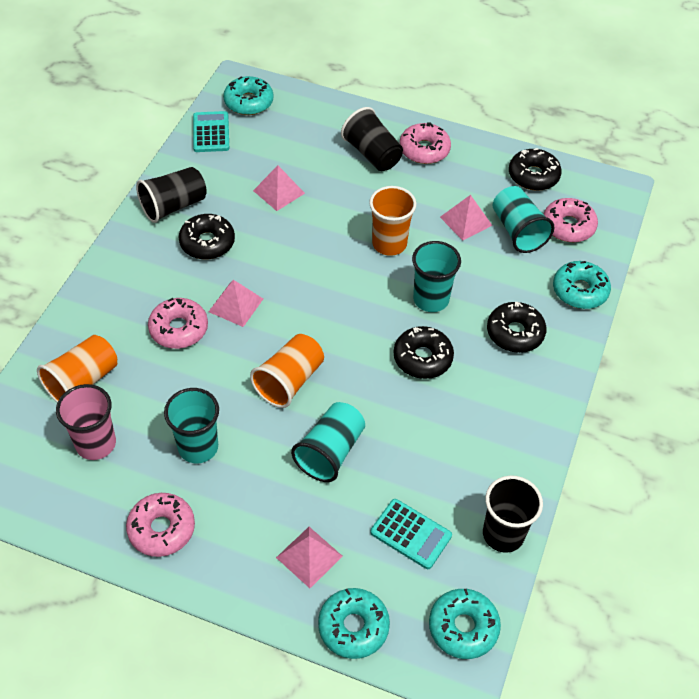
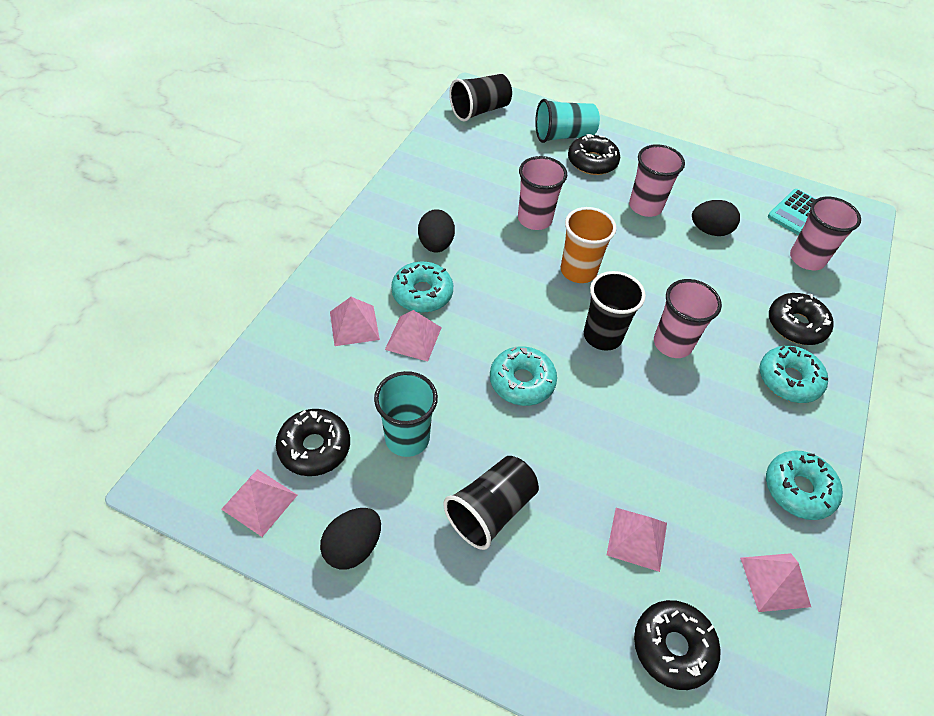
black egg: 0 -> 3
orange cup: 3 -> 1
pink cup: 1 -> 4
pink donut: 4 -> 0
pink pyramid: 4 -> 5
turquoise calculator: 2 -> 1
turquoise cup: 4 -> 2

